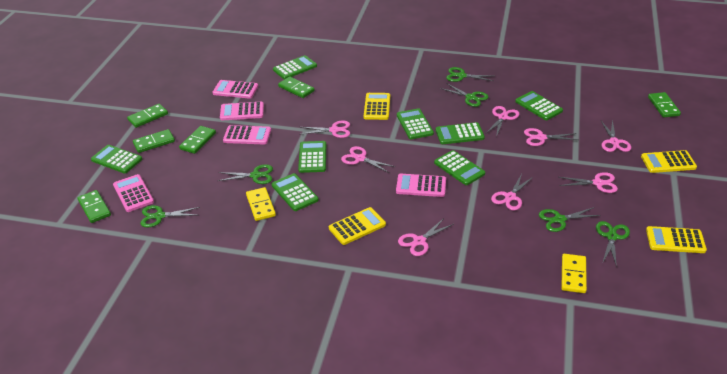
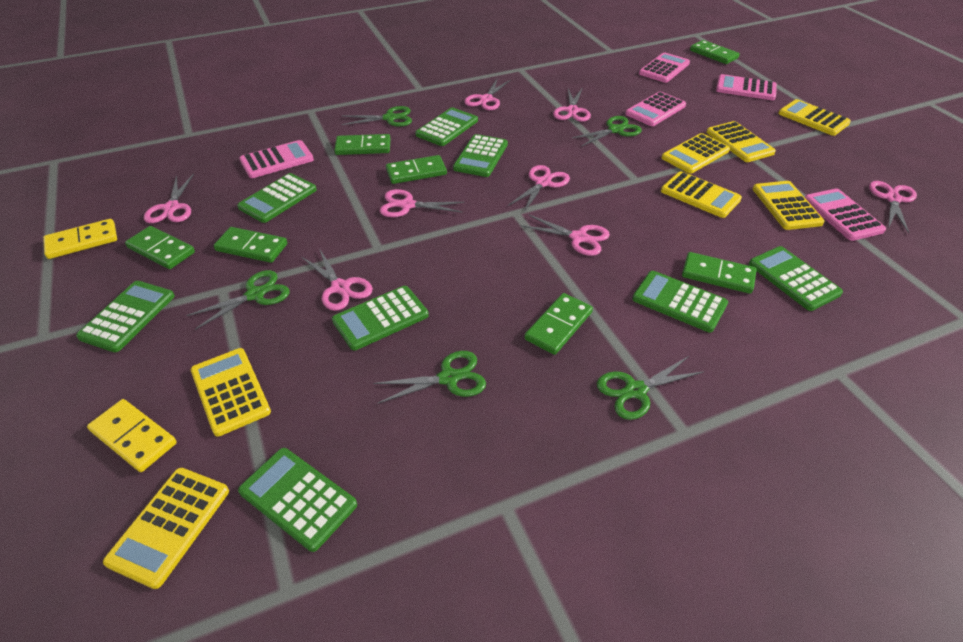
green domino: 6 -> 7
green scissors: 6 -> 5
yellow calculator: 4 -> 7

